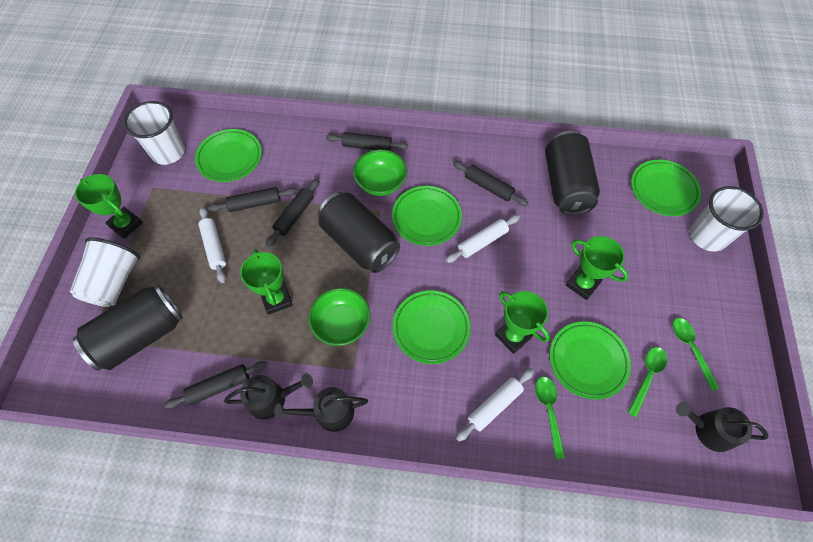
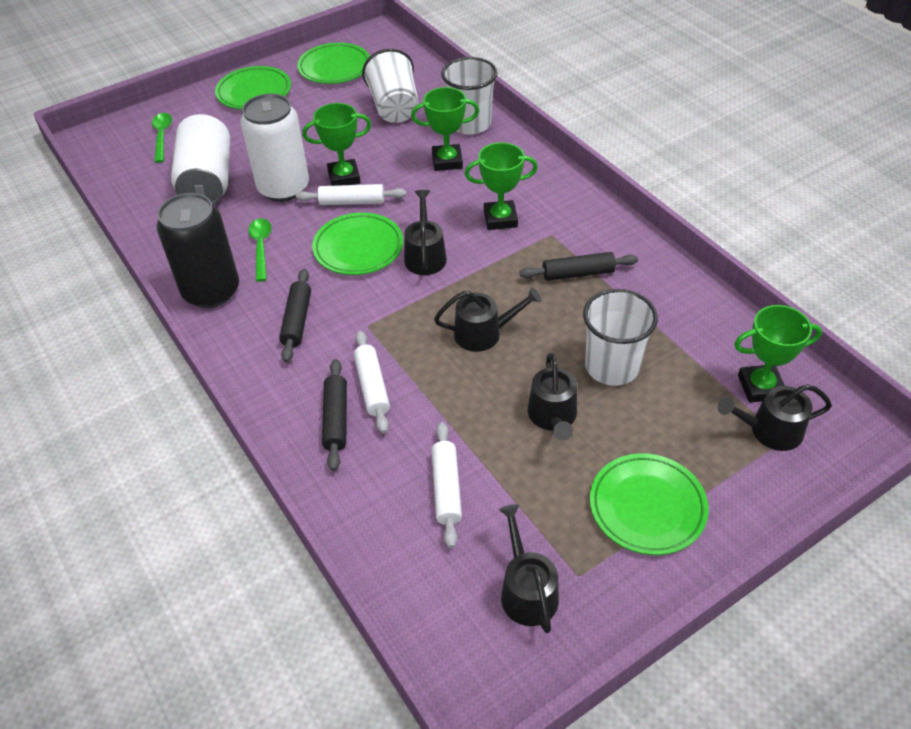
black can: 3 -> 1
black rolling pin: 5 -> 3
black watering can: 3 -> 5
green bowl: 2 -> 0
green plate: 5 -> 4
green spoon: 3 -> 2
white can: 0 -> 2

